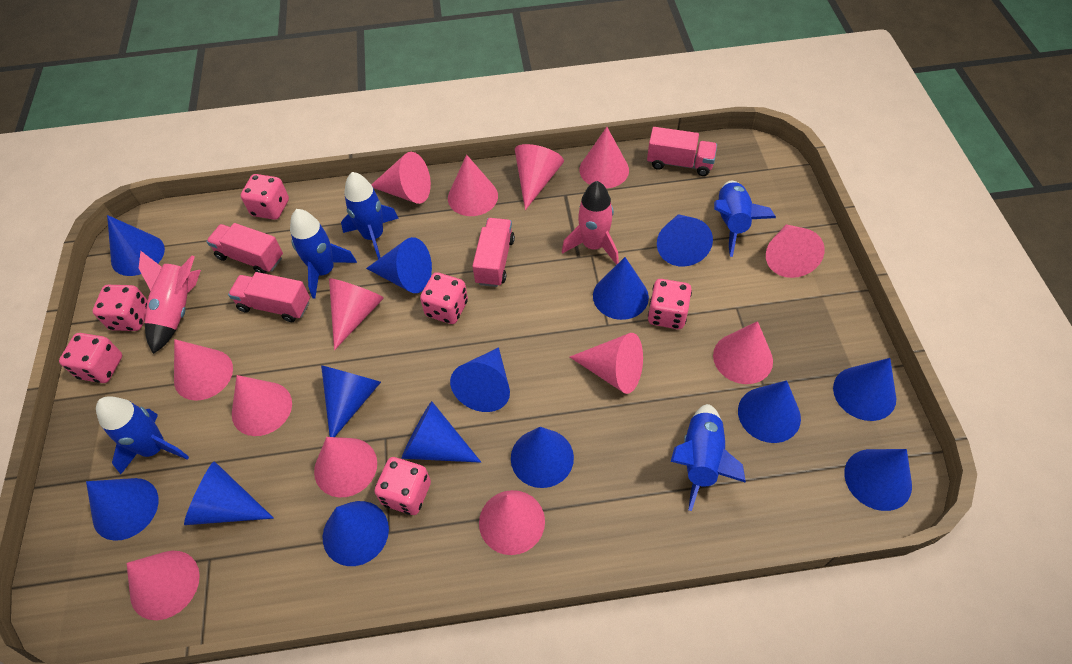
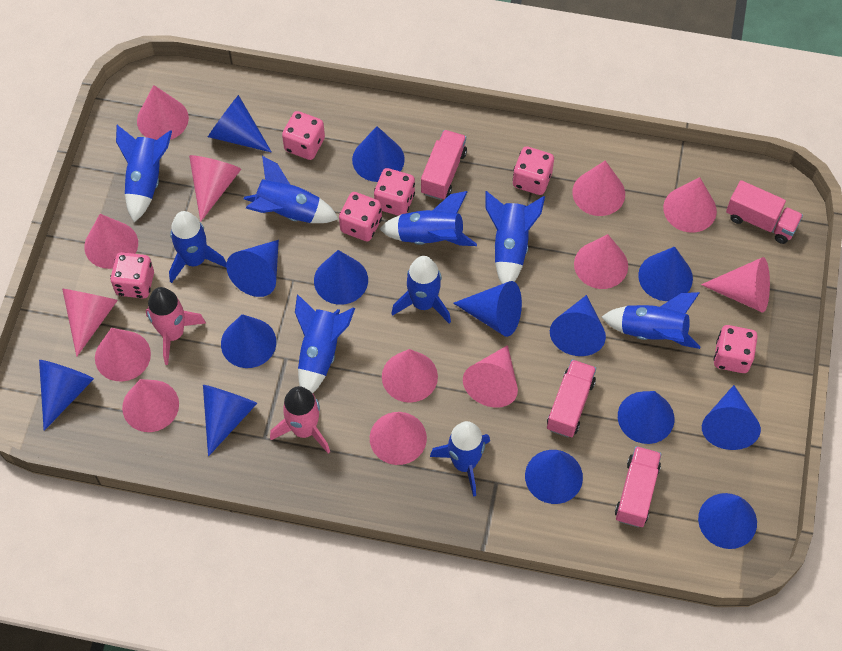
blue rocket: 5 -> 9

